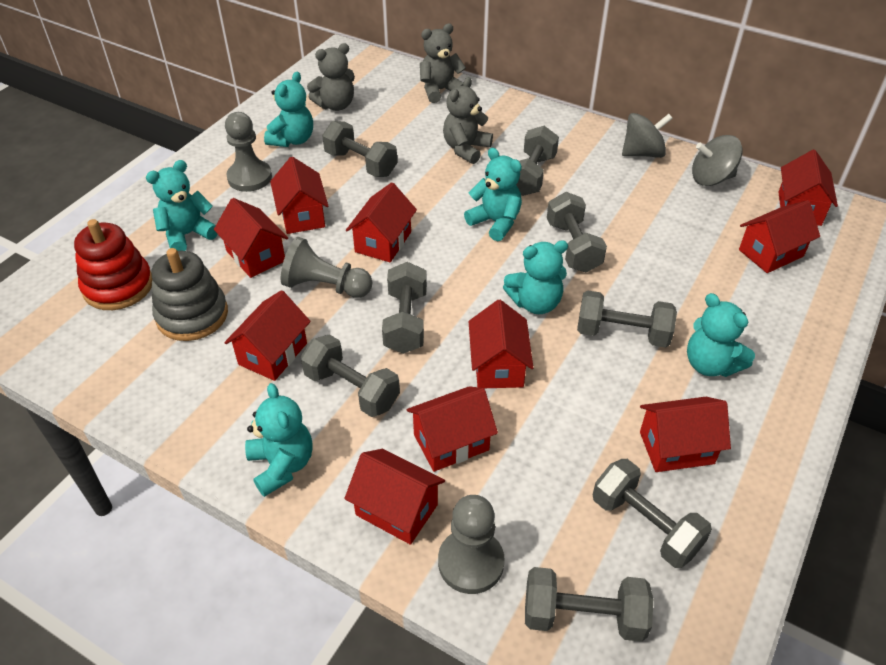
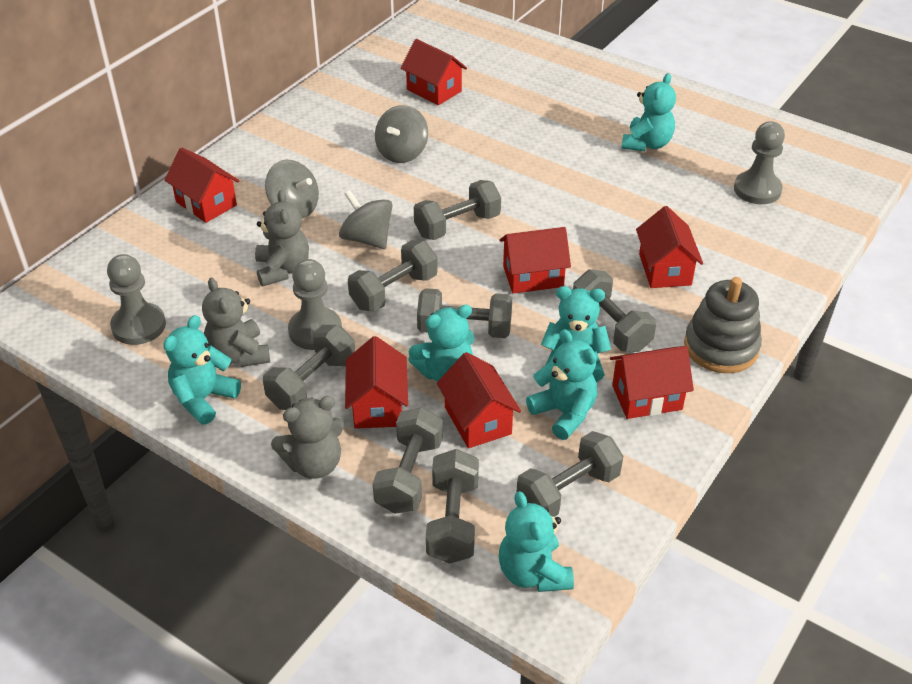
grey spinning top: 2 -> 3
red house: 10 -> 7
red stacking toy: 1 -> 0

